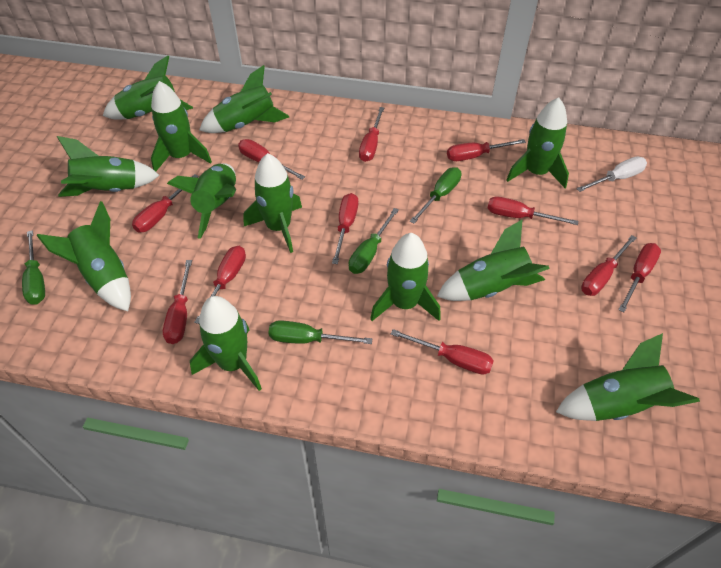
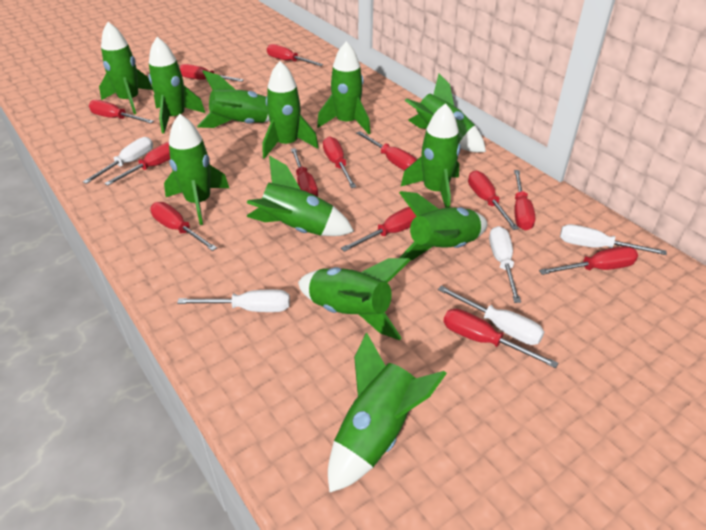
green screwdriver: 4 -> 0
red screwdriver: 11 -> 13
white screwdriver: 1 -> 5

